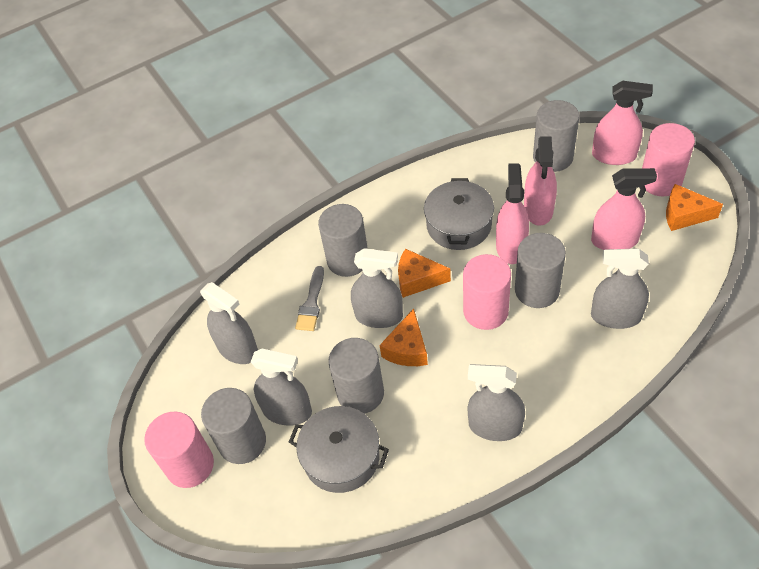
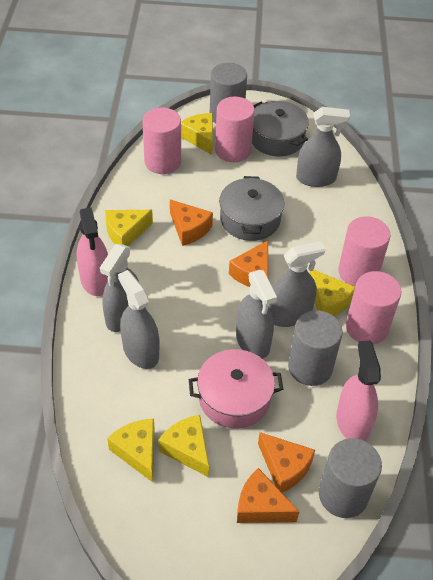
grey brush: 1 -> 0
grey cylinder: 5 -> 3
orange cheese: 3 -> 4
pink cylinder: 3 -> 4
pink pot: 0 -> 1
pink spray bottle: 4 -> 2
yellow cheese: 0 -> 5

